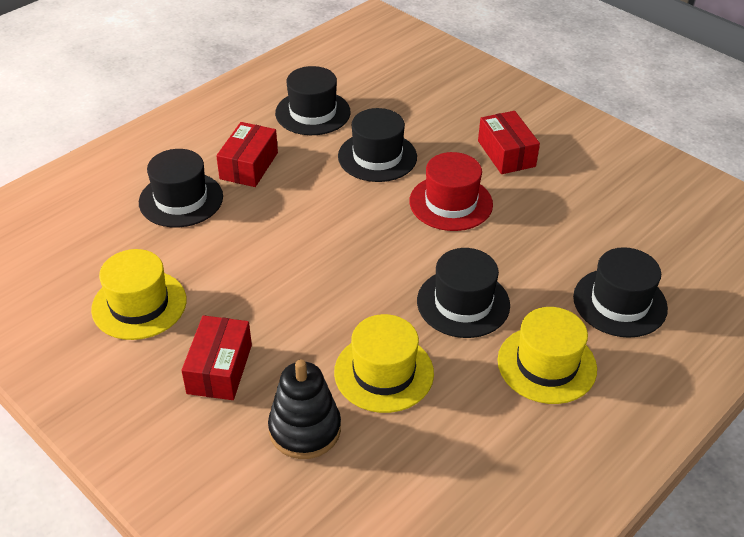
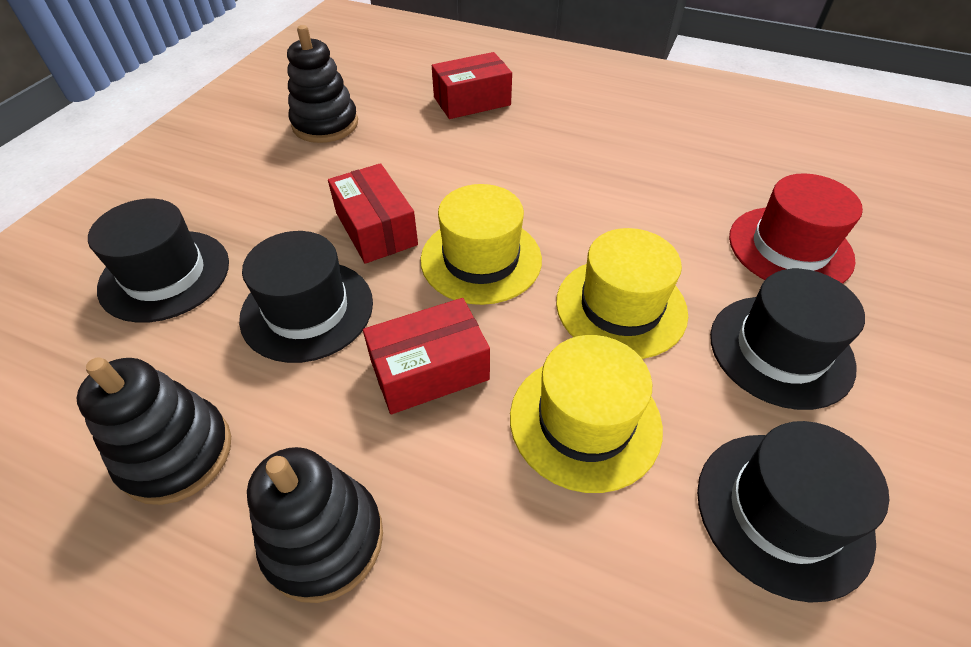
black hat: 5 -> 4
black stacking toy: 1 -> 3

